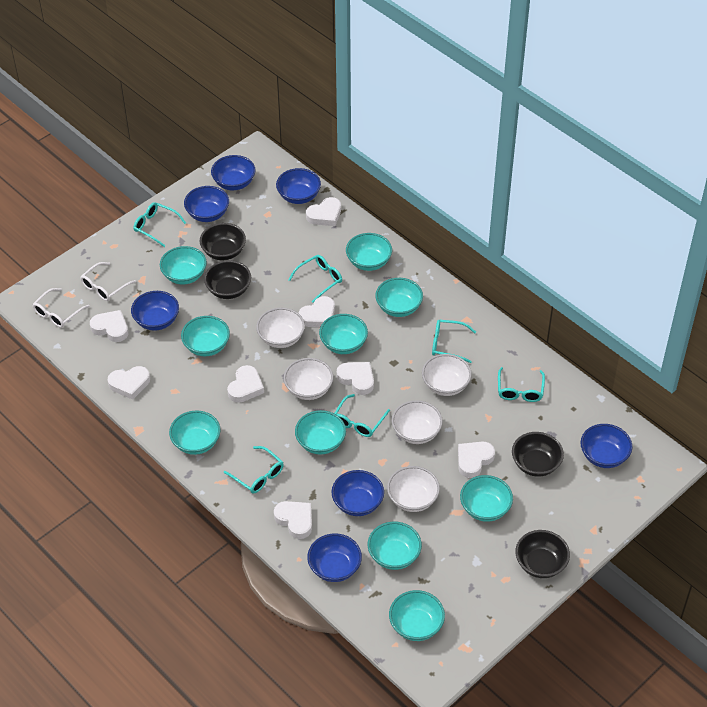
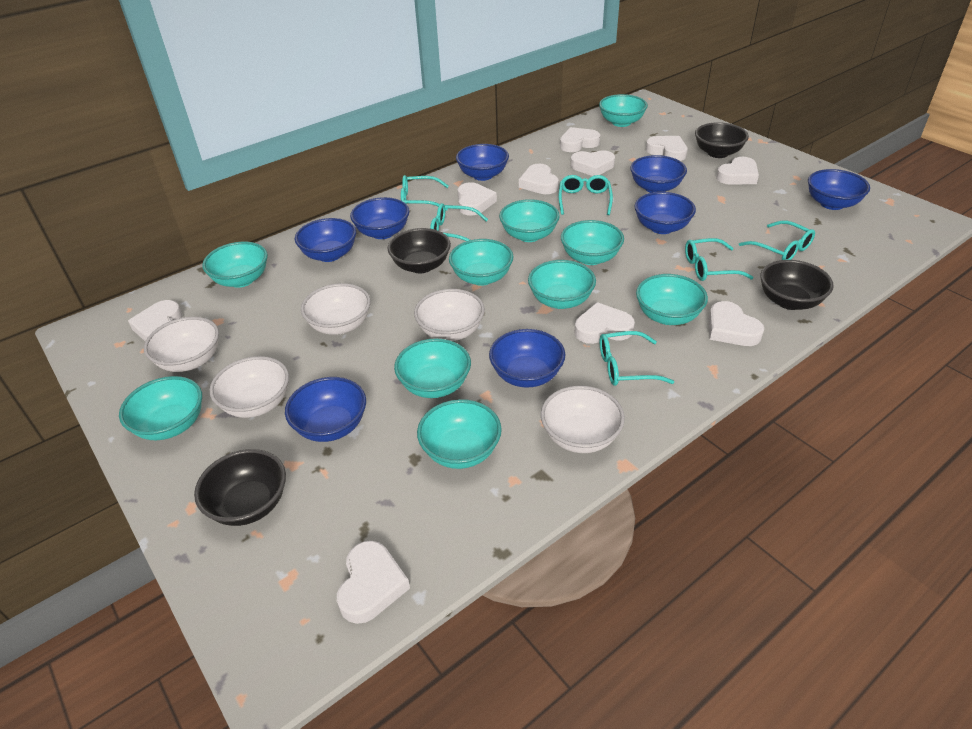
blue bowl: 7 -> 8
white glasses: 2 -> 0
white heart: 8 -> 10

